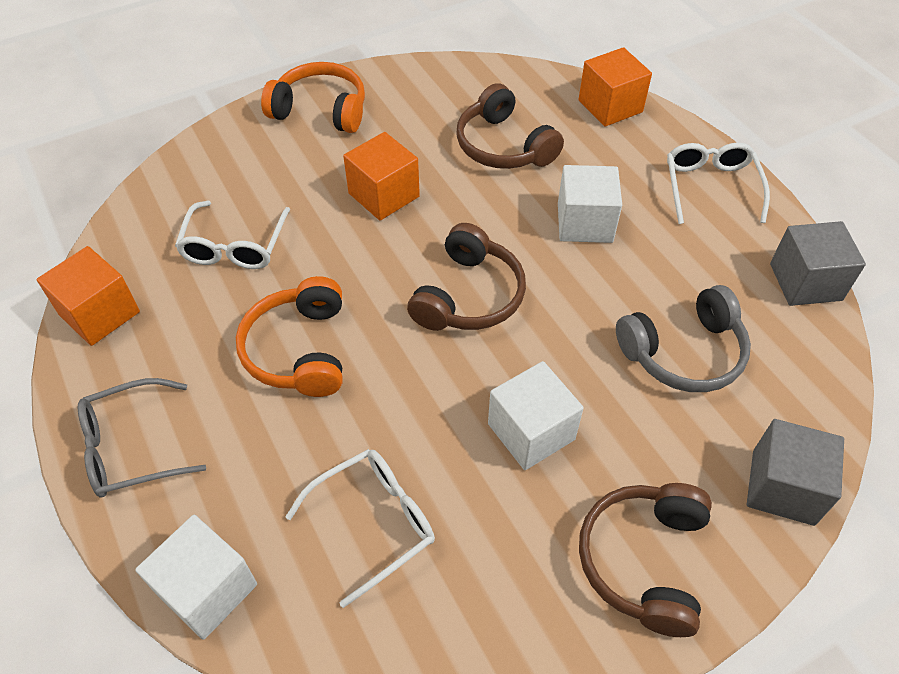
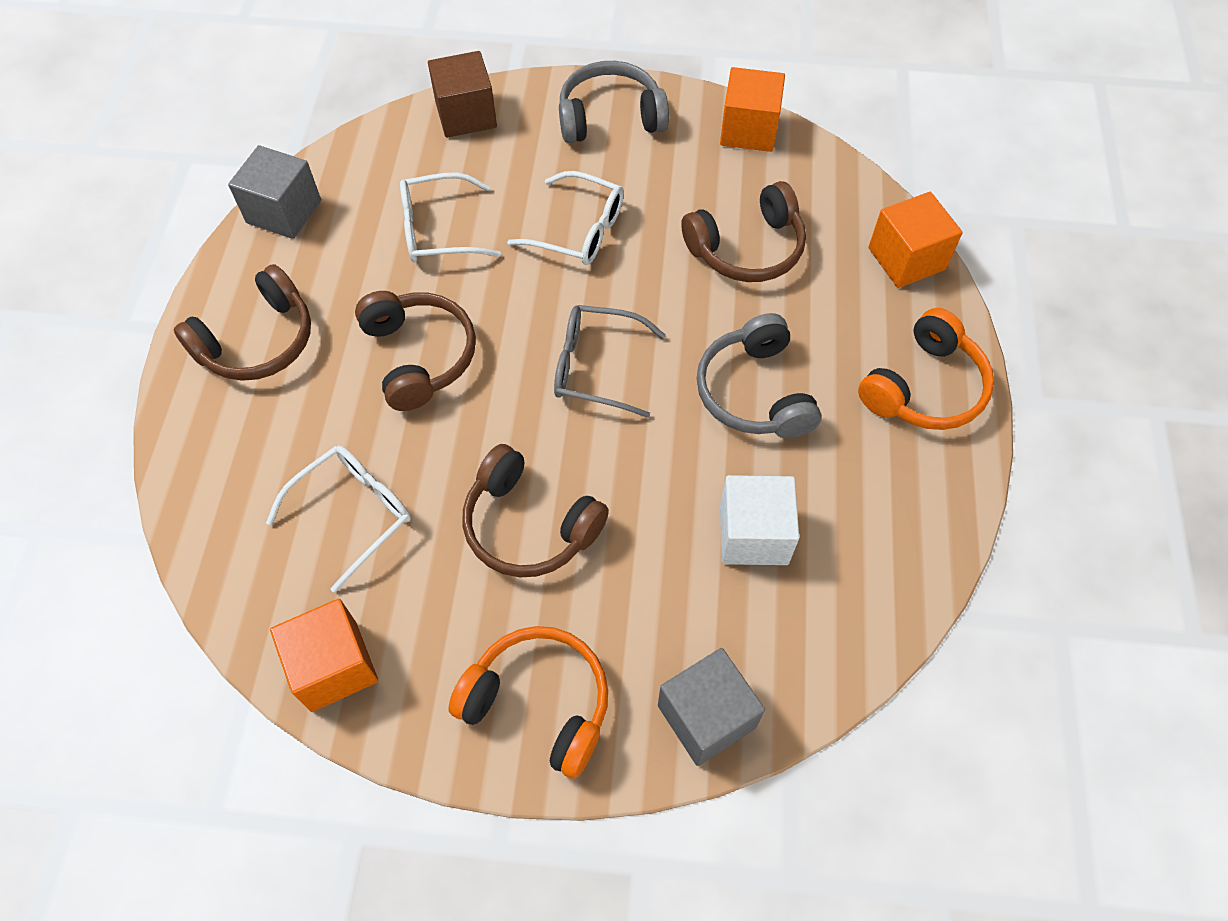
brown cube: 0 -> 1
brown headphones: 3 -> 4
grey headphones: 1 -> 2
white cube: 3 -> 1

